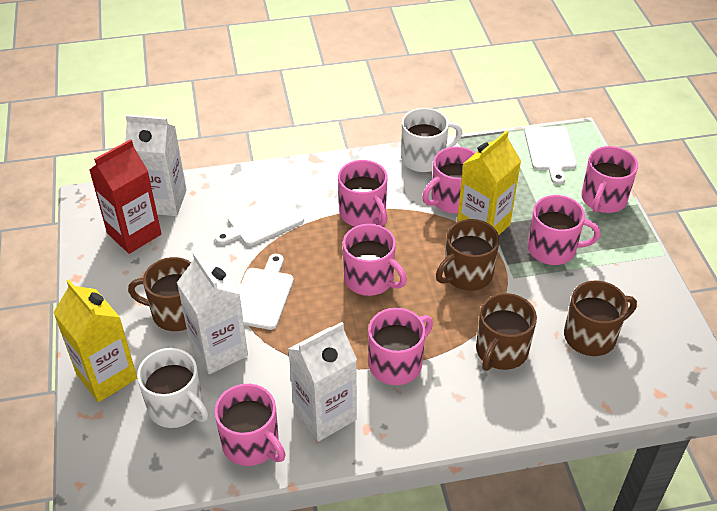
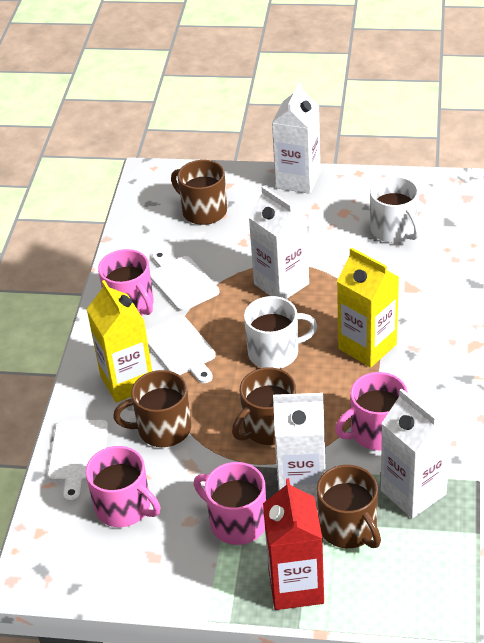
pink mug: 7 -> 4
white carton: 3 -> 4

